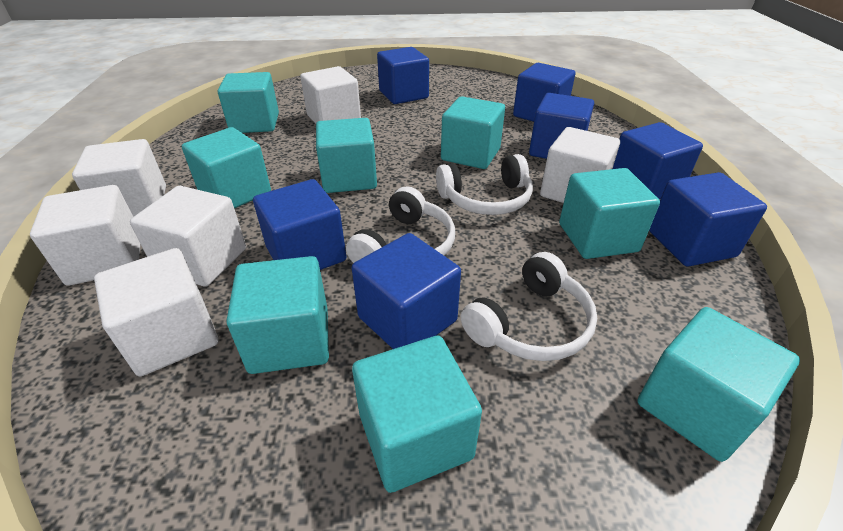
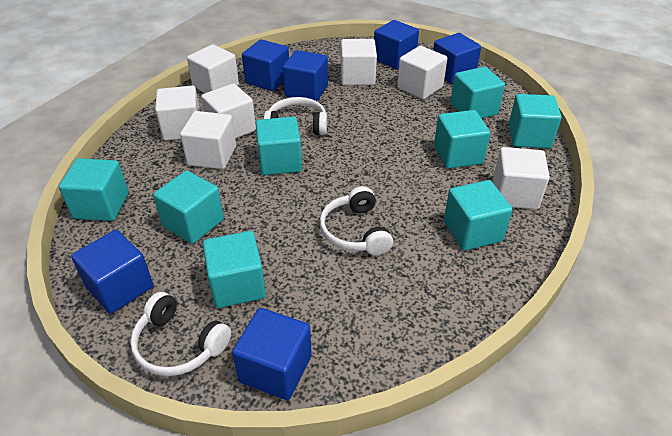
blue cube: 7 -> 6
white cube: 6 -> 7

